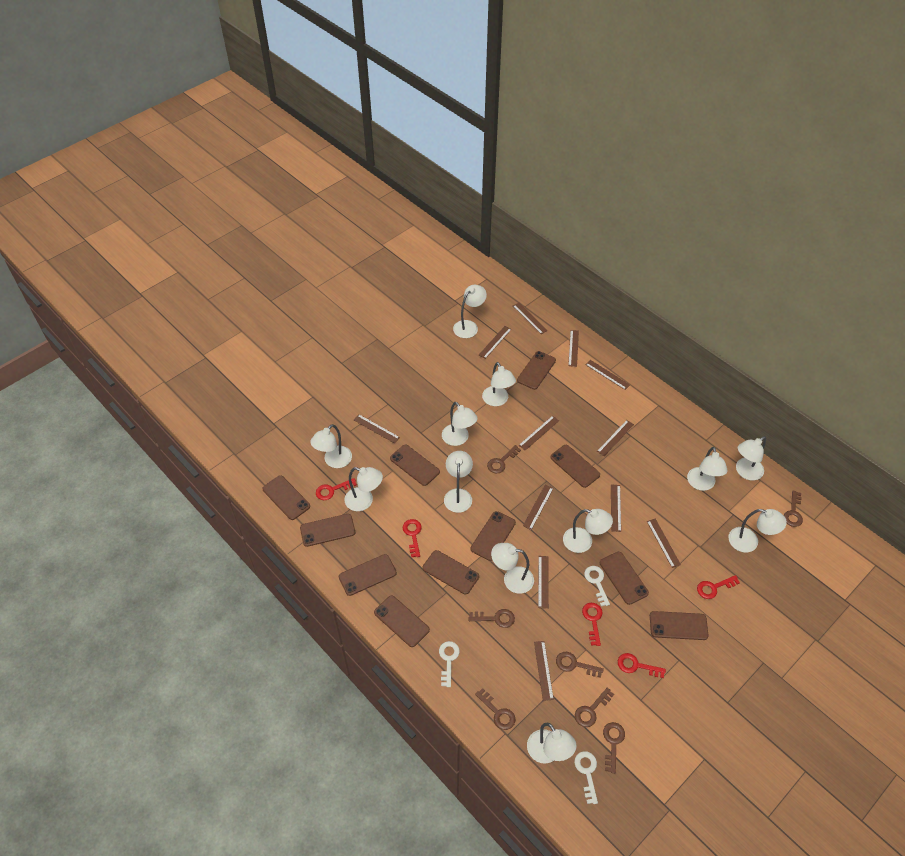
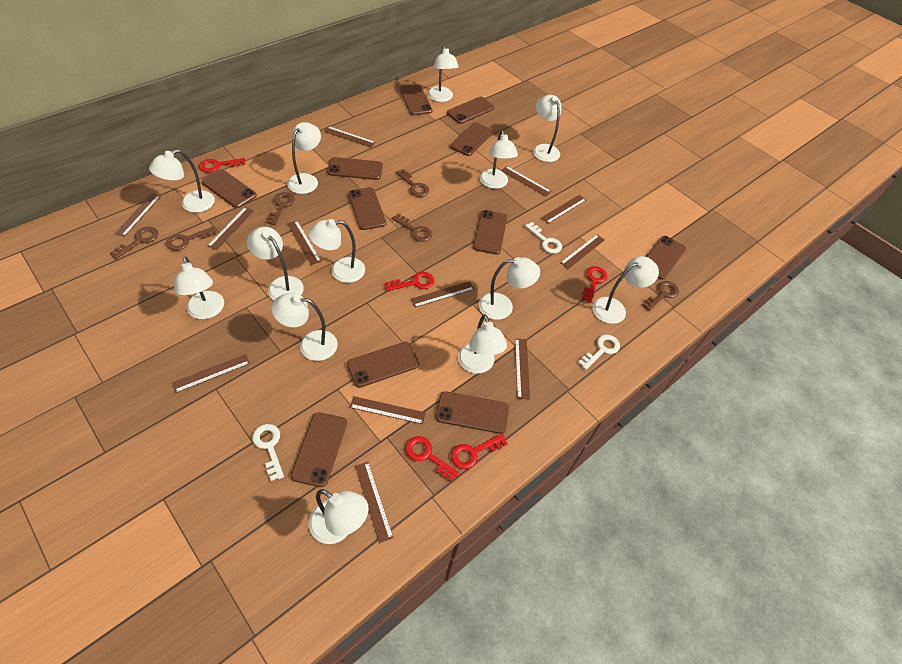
brown key: 7 -> 6
white lamp: 12 -> 13

